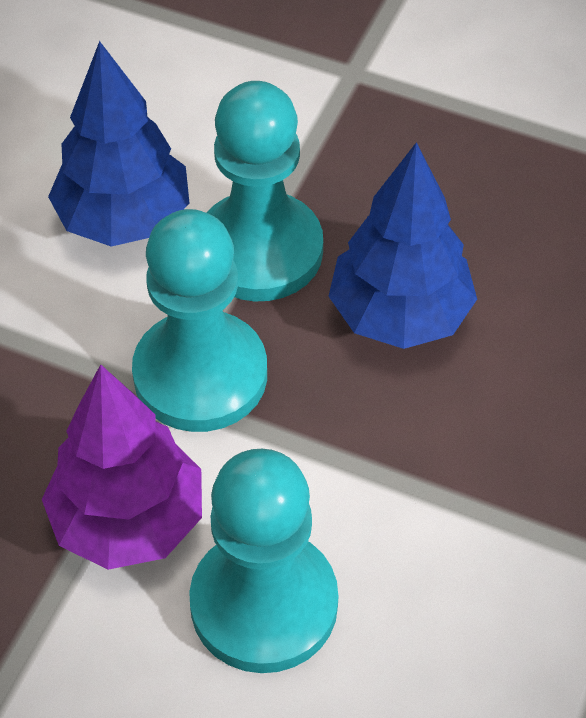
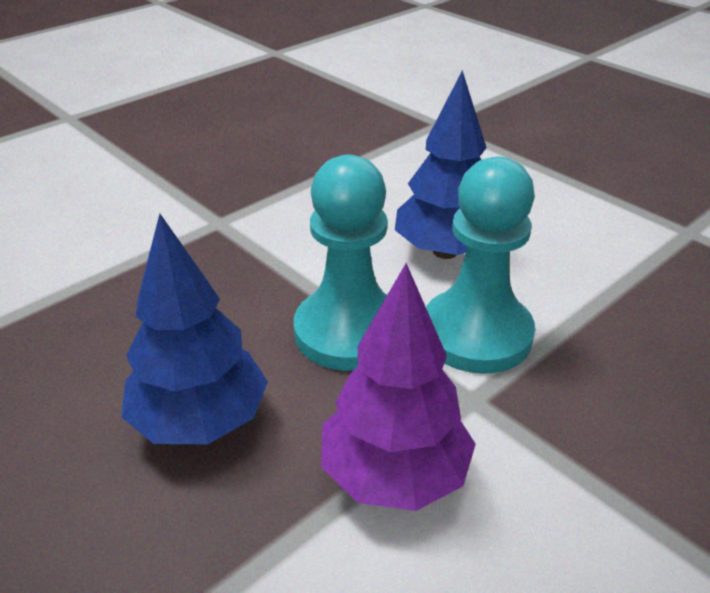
turquoise pawn: 3 -> 2

